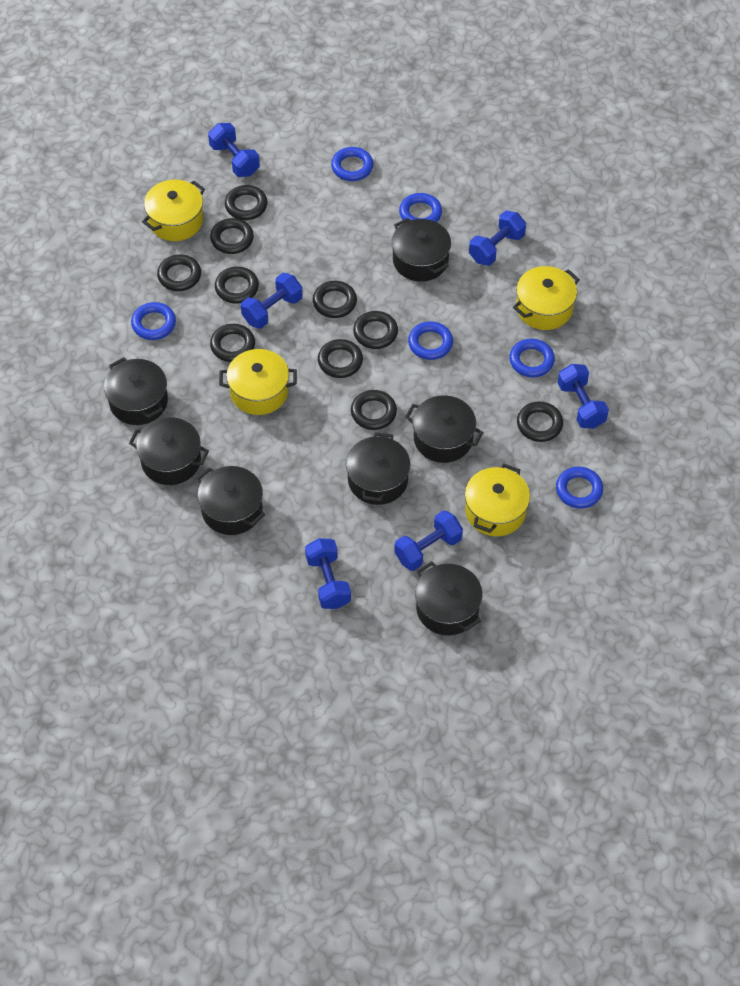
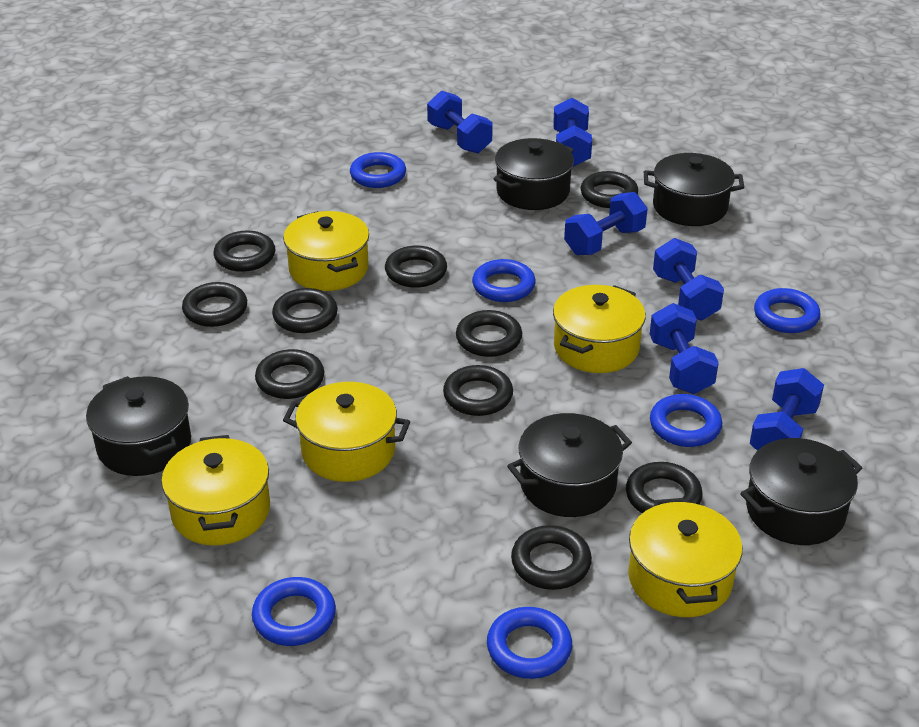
black pot: 7 -> 5
yellow pot: 4 -> 5

